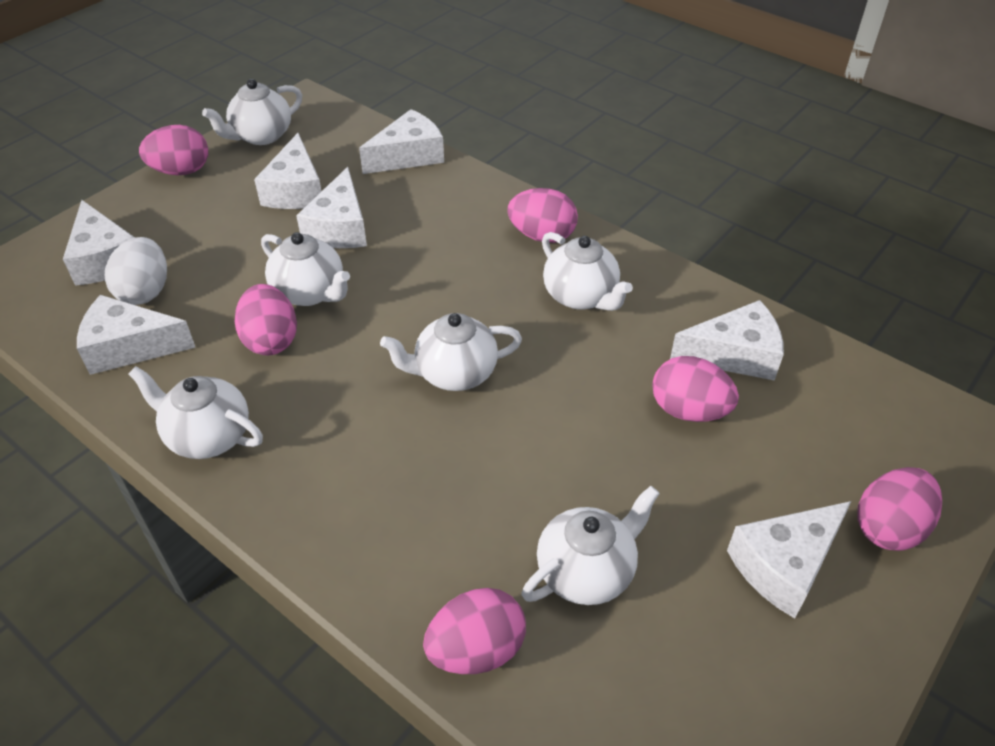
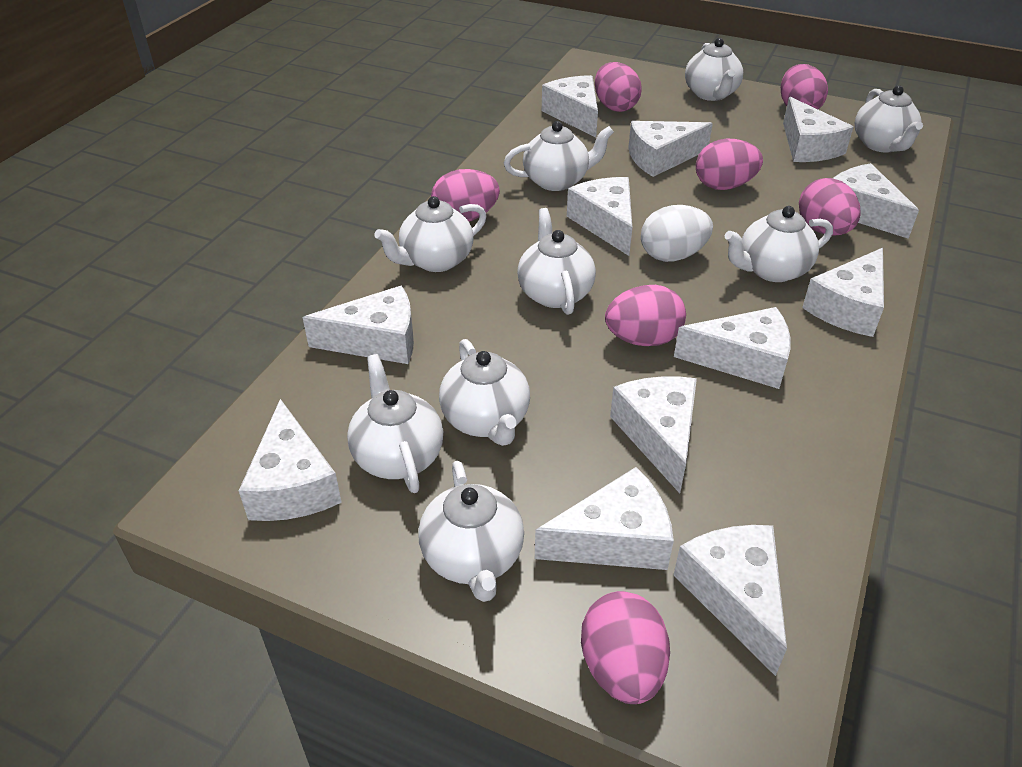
pink egg: 6 -> 7
white cheese: 7 -> 12
white teapot: 6 -> 9

